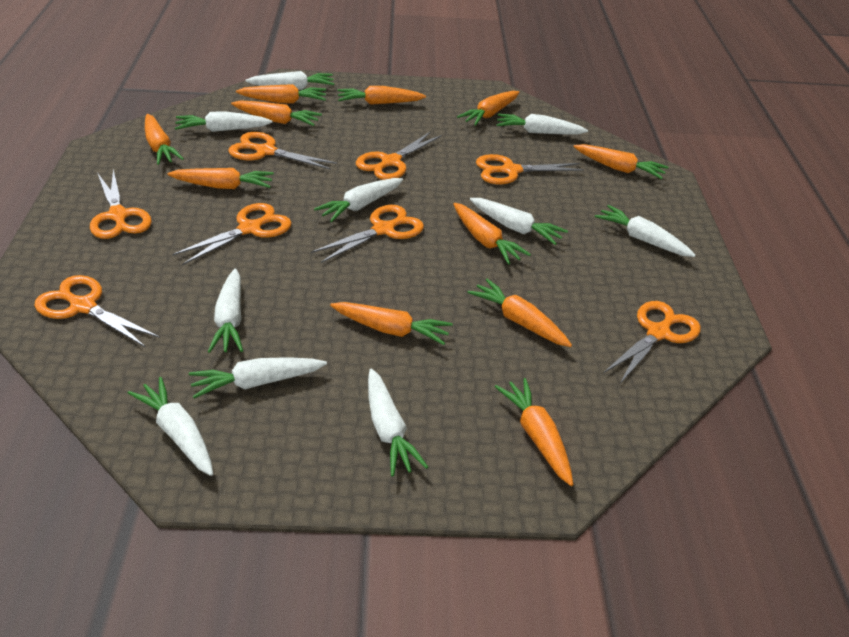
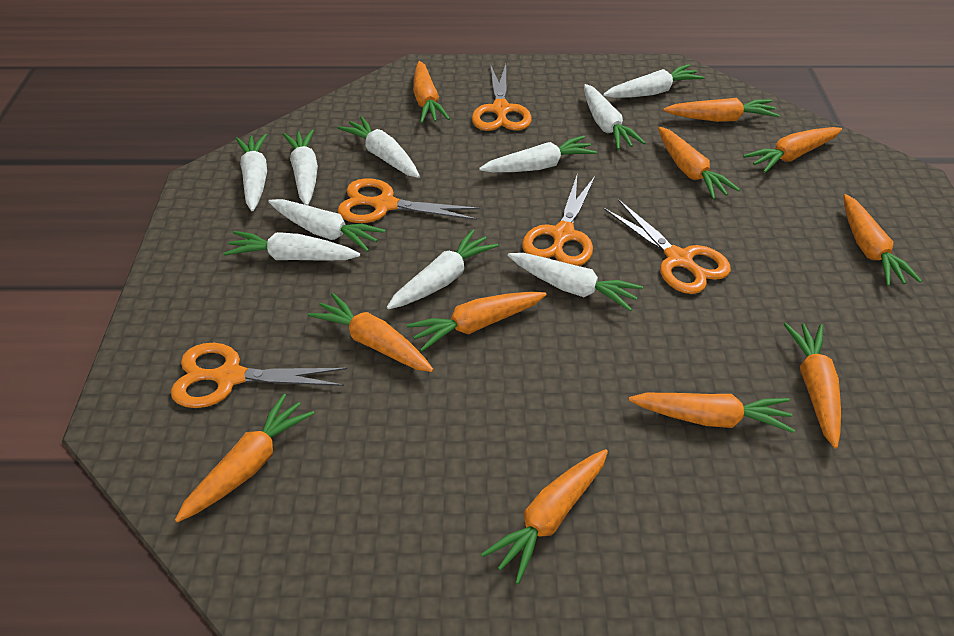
orange scissors: 8 -> 5

